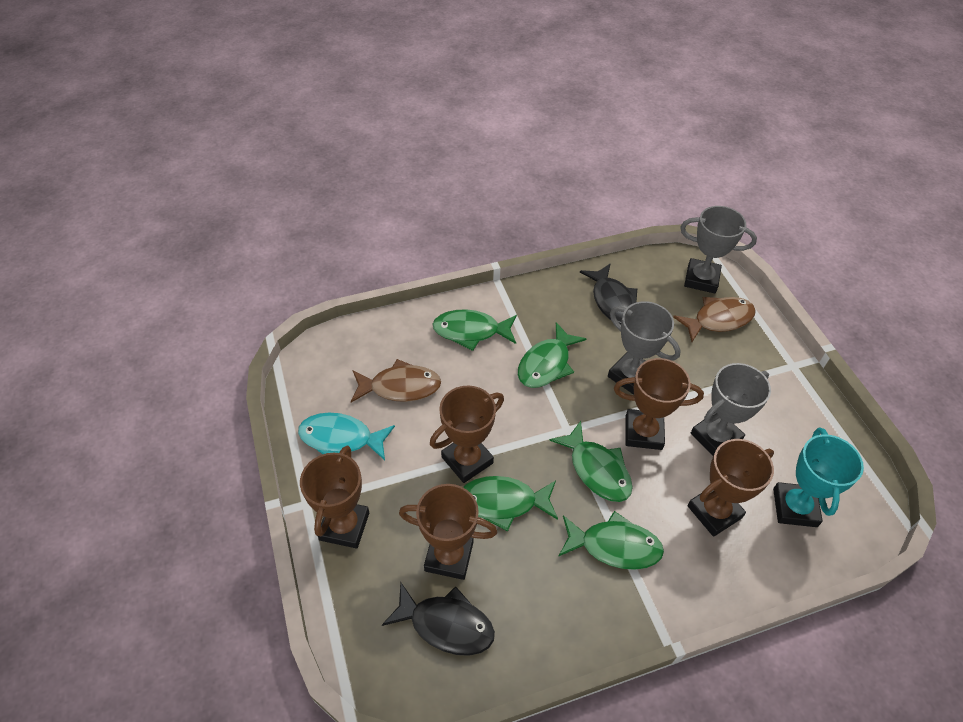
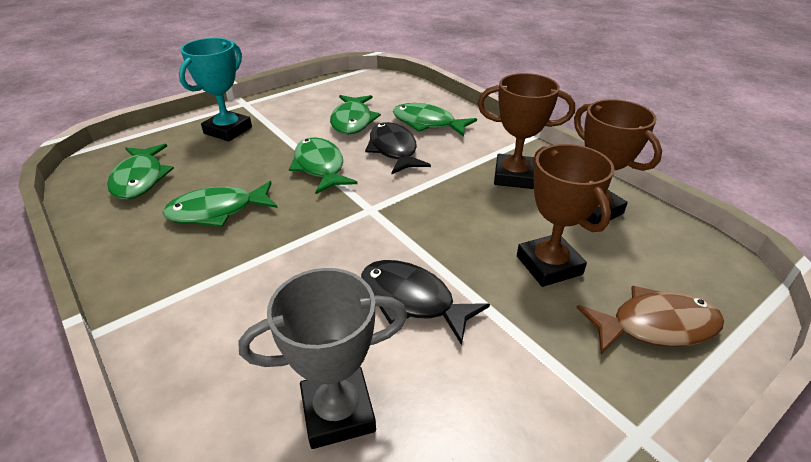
brown fish: 2 -> 1
brown trophy: 5 -> 3
grey trophy: 3 -> 1
turquoise fish: 1 -> 0

